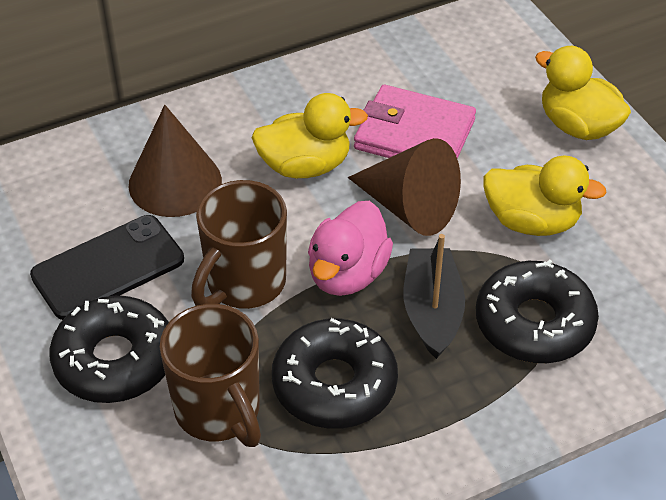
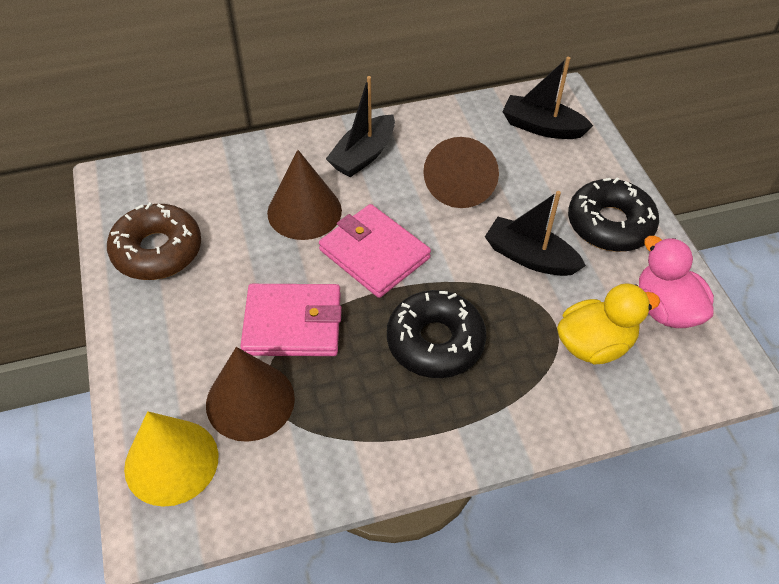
black boat: 1 -> 3
black donut: 3 -> 2
black phone: 1 -> 0
brown cone: 2 -> 3
brown donut: 0 -> 1
brown mug: 2 -> 0
pink wallet: 1 -> 2
yellow cone: 0 -> 1
yellow duck: 3 -> 1

